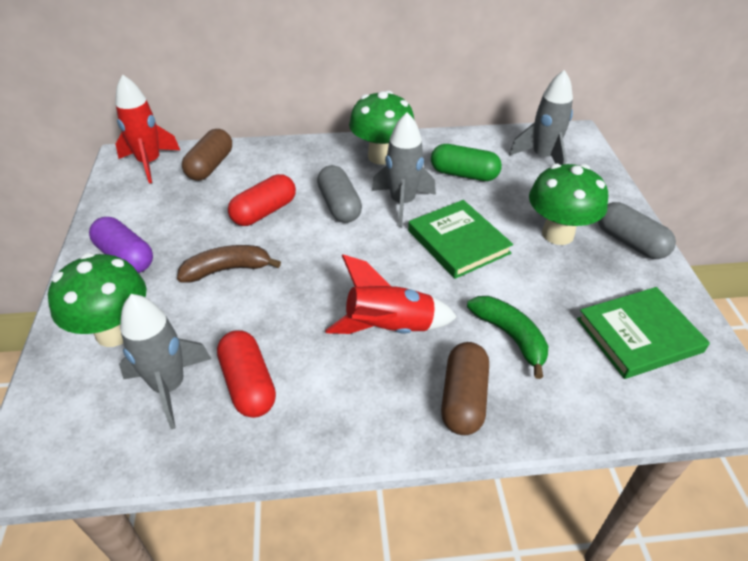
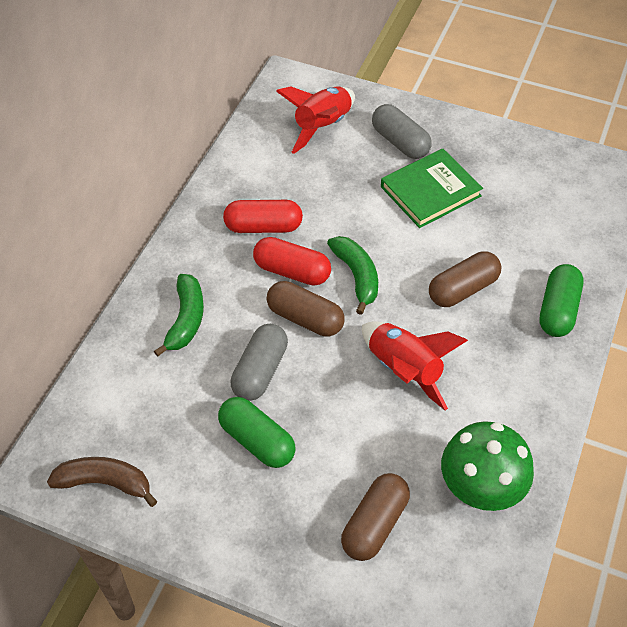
brown capsule: 2 -> 3
green banana: 1 -> 2
green book: 2 -> 1
green capsule: 1 -> 2
green mushroom: 3 -> 1
grey rocket: 3 -> 0
purple capsule: 1 -> 0

